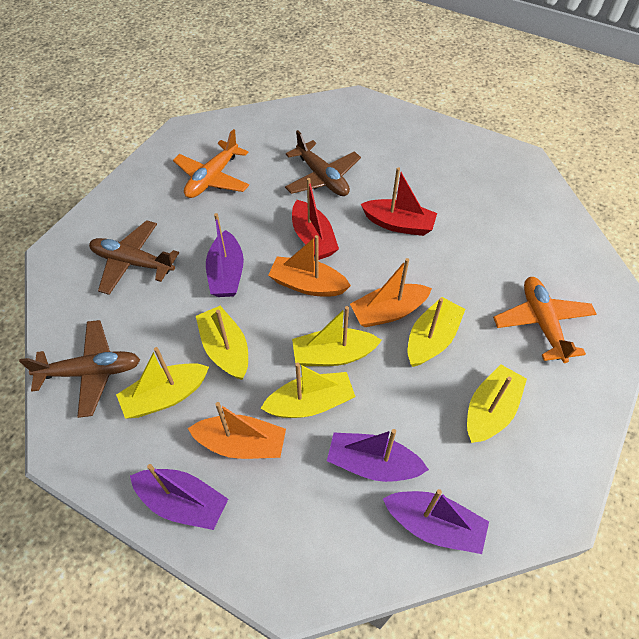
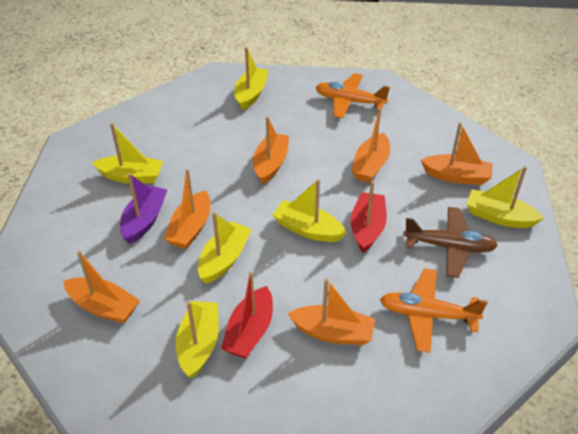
brown plane: 3 -> 1
orange boat: 3 -> 6
purple boat: 4 -> 1

